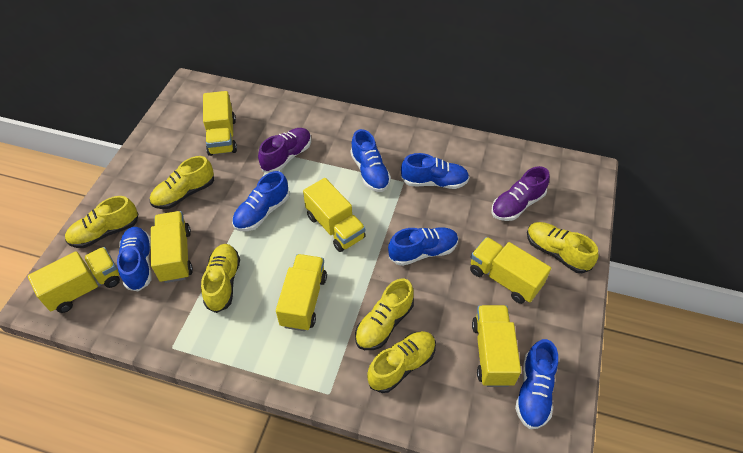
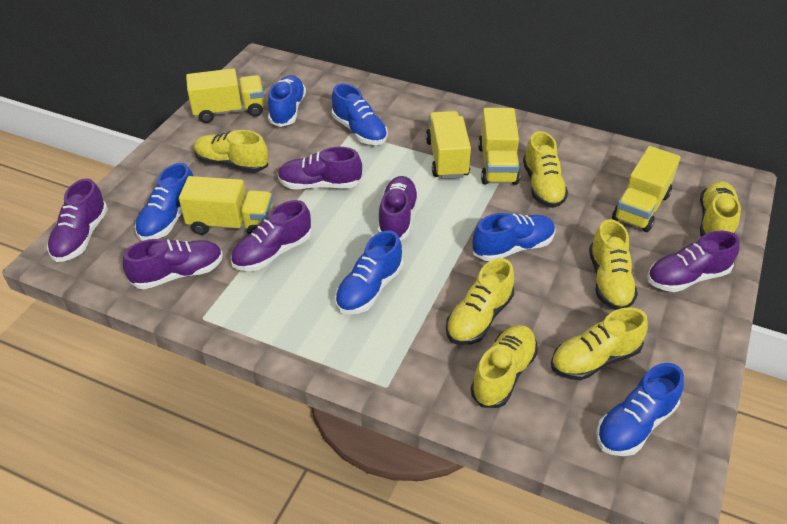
purple shoe: 2 -> 6
yellow shoe: 6 -> 7
yellow truck: 7 -> 5

